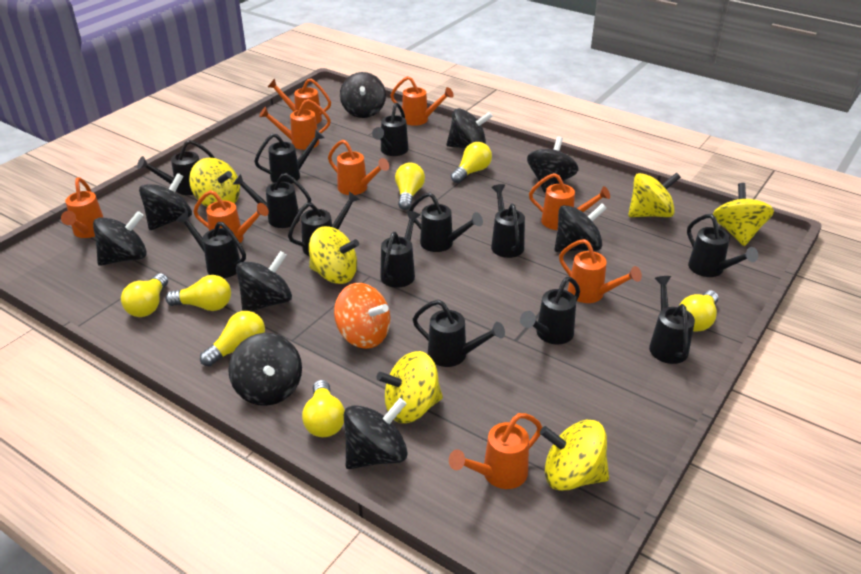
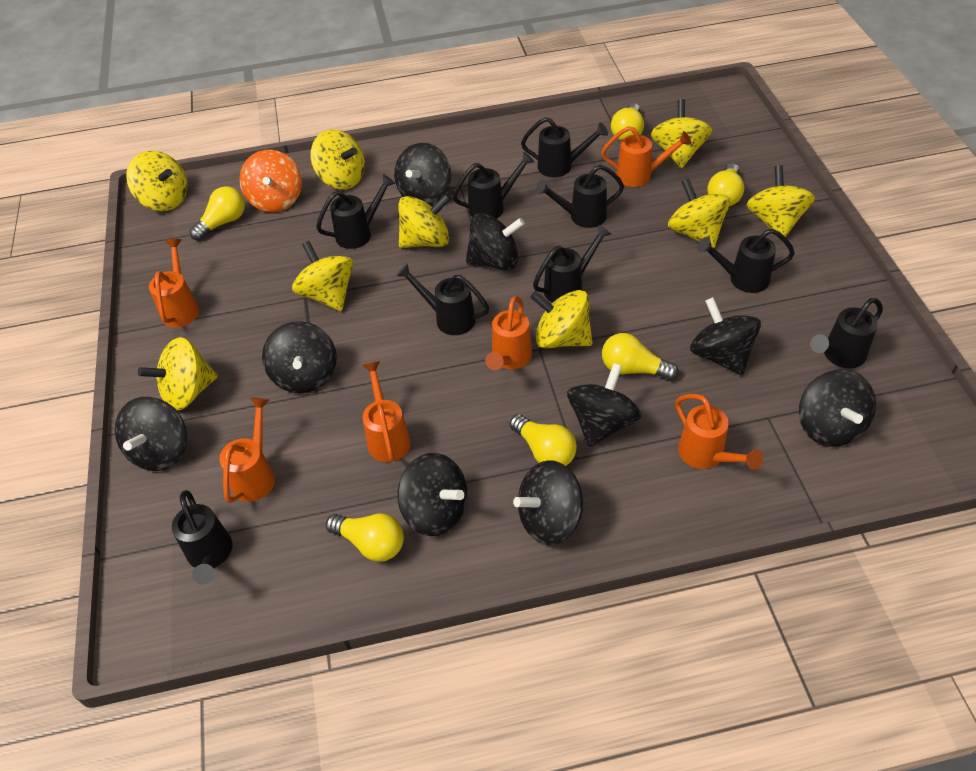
black watering can: 13 -> 9
orange watering can: 9 -> 6
yellow light bulb: 7 -> 6
yellow spinning top: 6 -> 9

